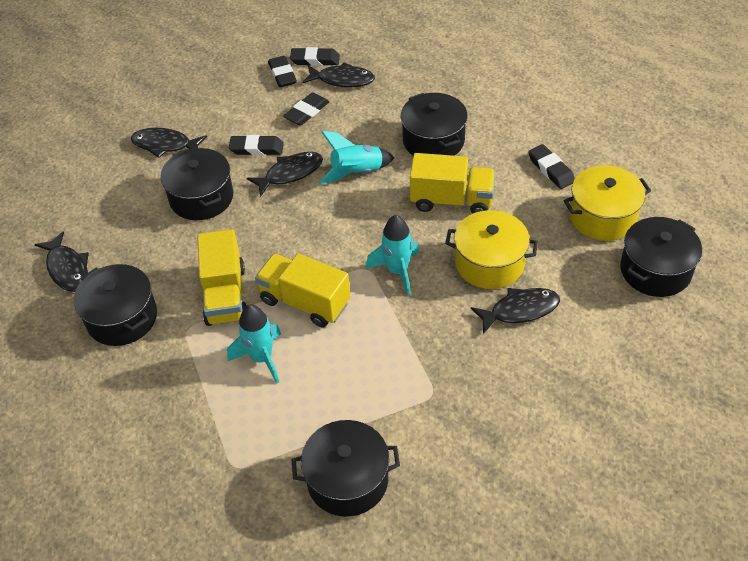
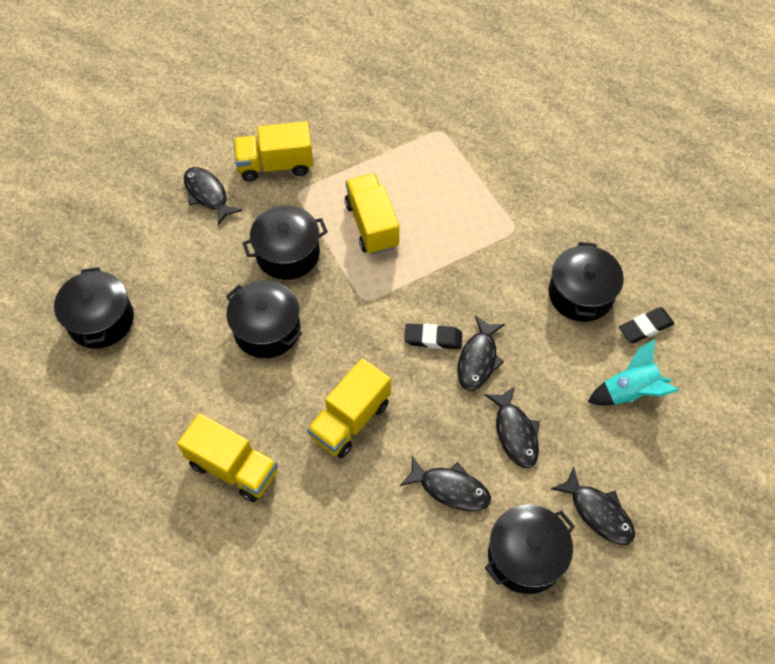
black eraser: 5 -> 2
turquoise rocket: 3 -> 1
yellow pot: 2 -> 0
yellow truck: 3 -> 4

